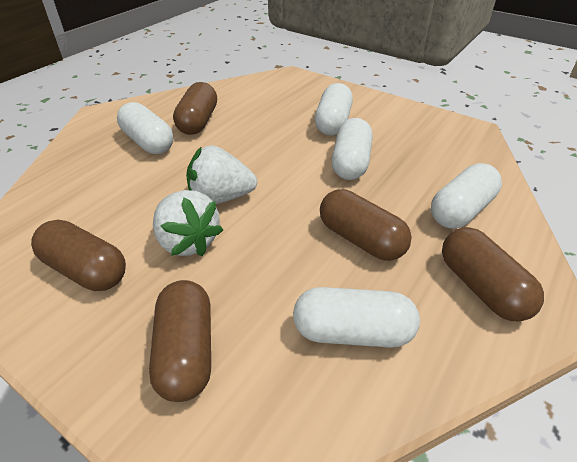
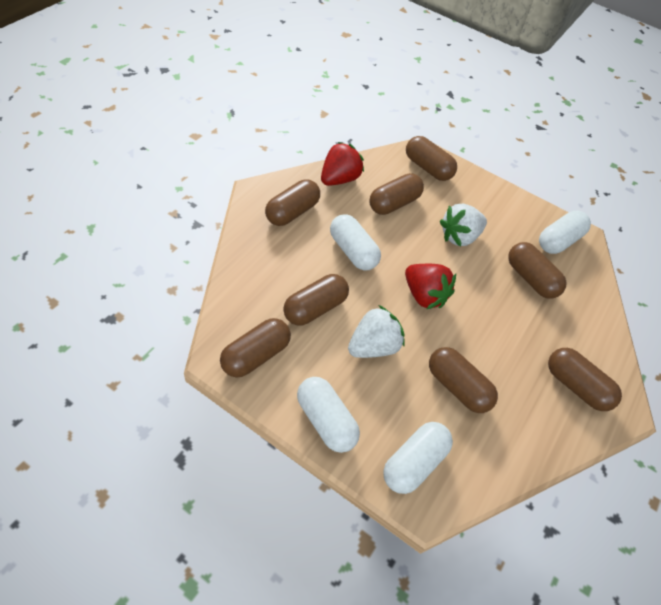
brown capsule: 5 -> 8
red strawberry: 0 -> 2
white capsule: 5 -> 4

